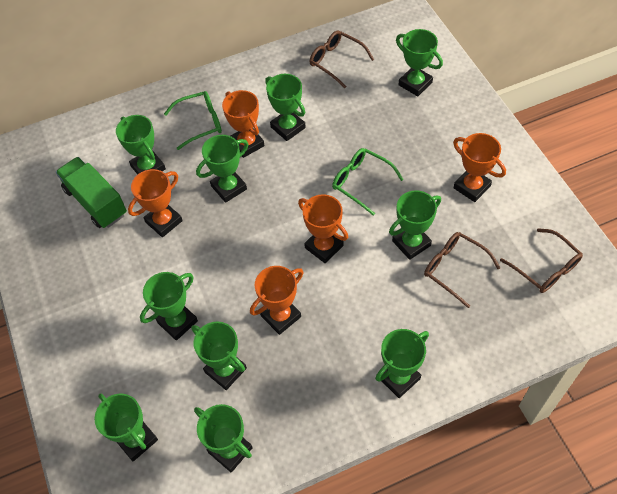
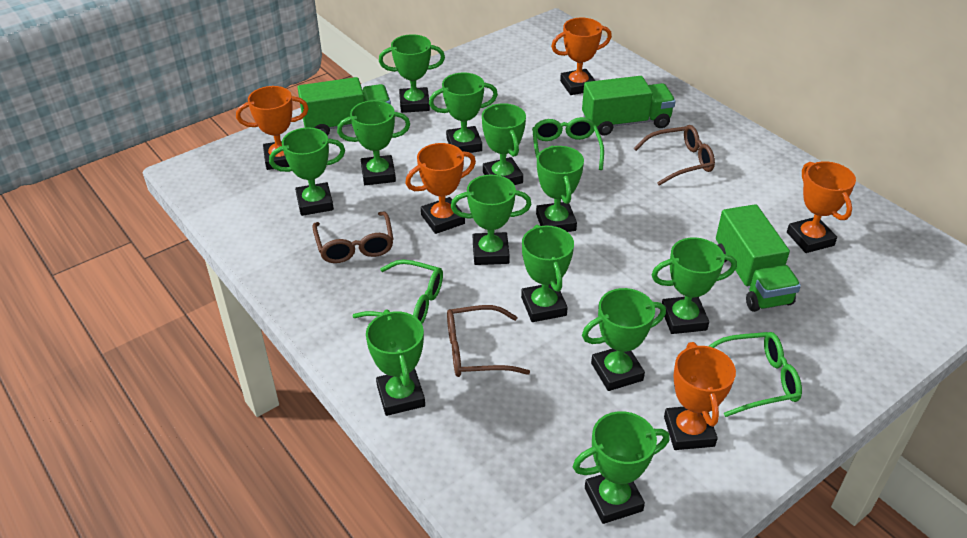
green glasses: 2 -> 3
green trophy: 10 -> 12
green truck: 1 -> 3

